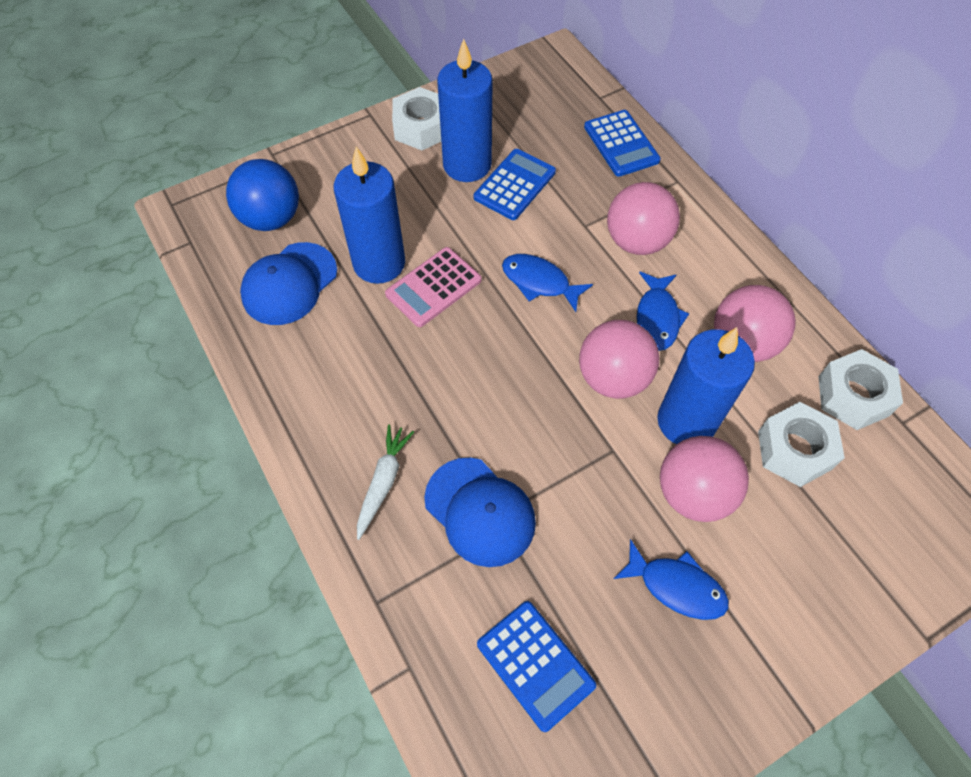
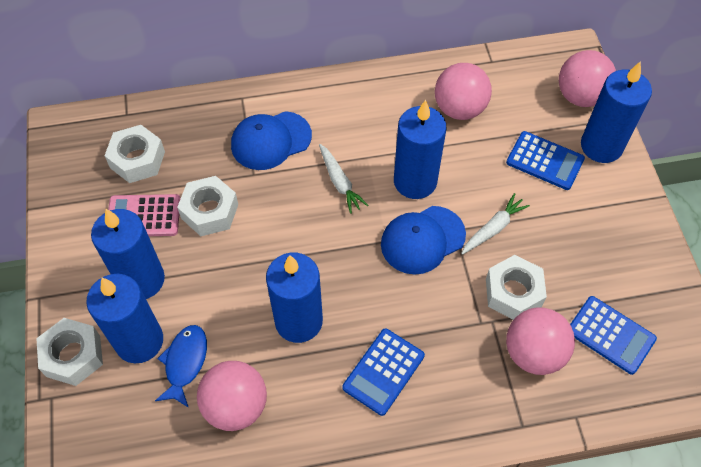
blue ball: 1 -> 0
blue candle: 3 -> 5
blue fish: 3 -> 1
white carrot: 1 -> 2
white nut: 3 -> 4

